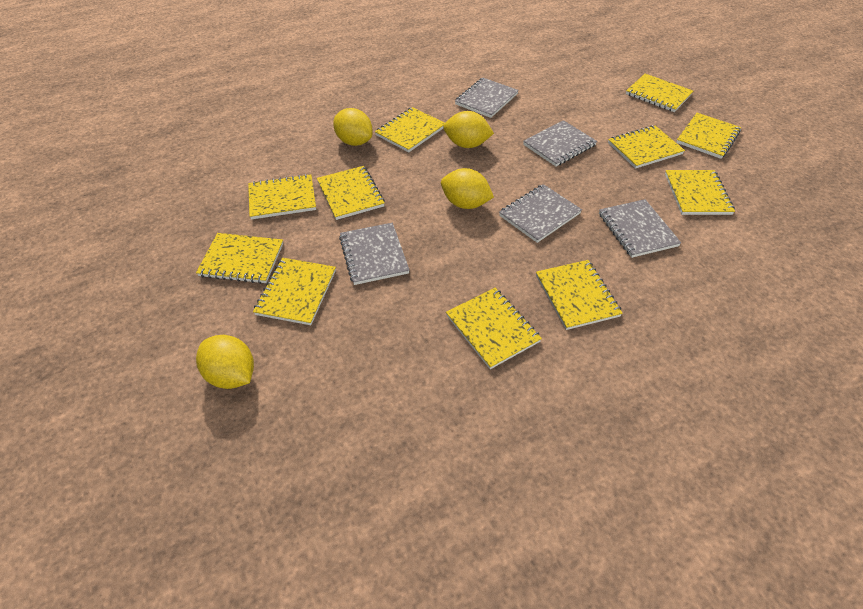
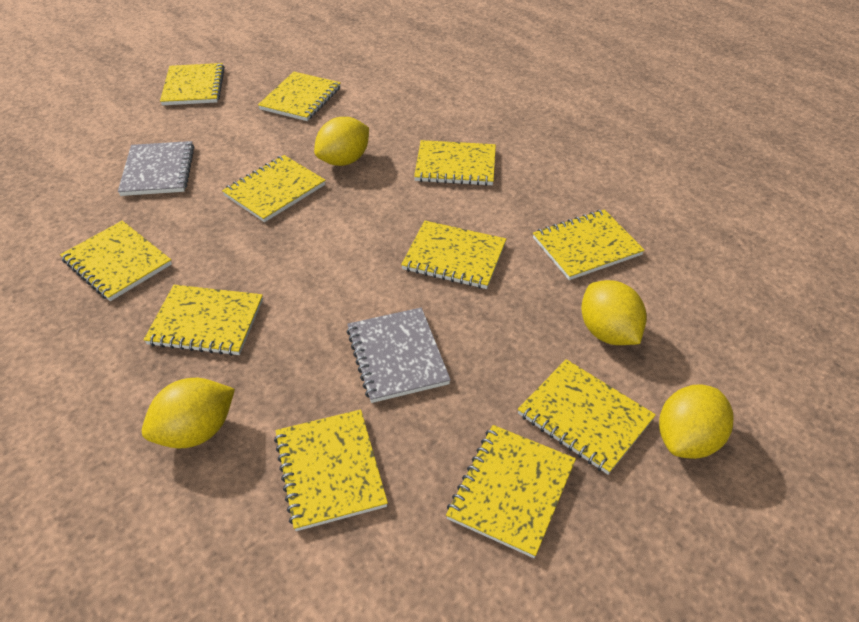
grey notebook: 5 -> 2

